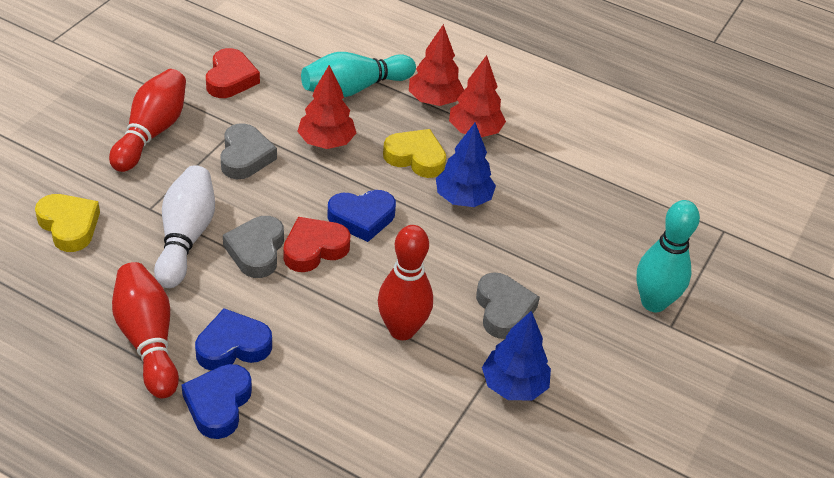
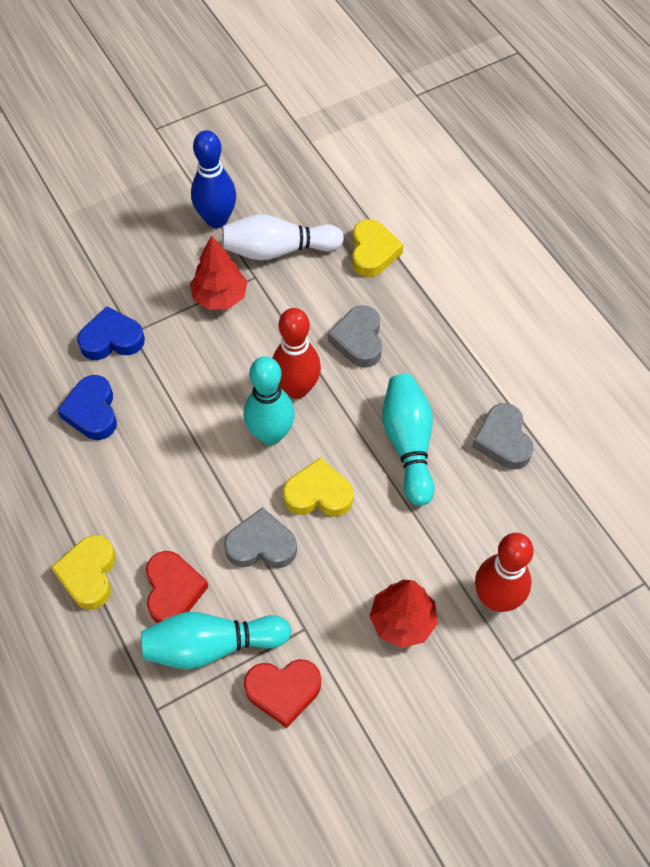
blue bowling pin: 0 -> 1
blue heart: 3 -> 2
blue tree: 2 -> 0
red bowling pin: 3 -> 2
red tree: 3 -> 2
turquoise bowling pin: 2 -> 3
yellow heart: 2 -> 3

